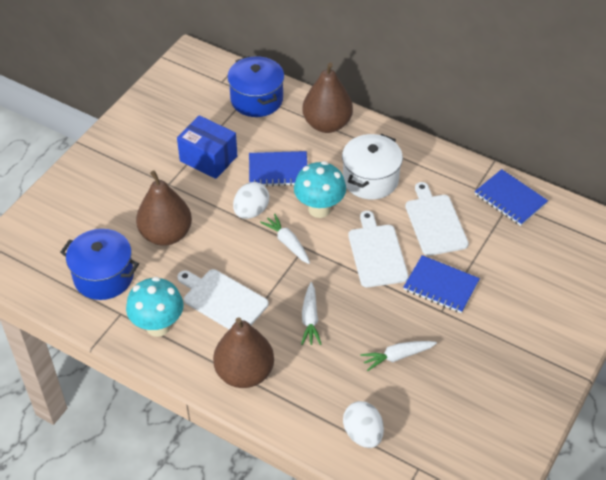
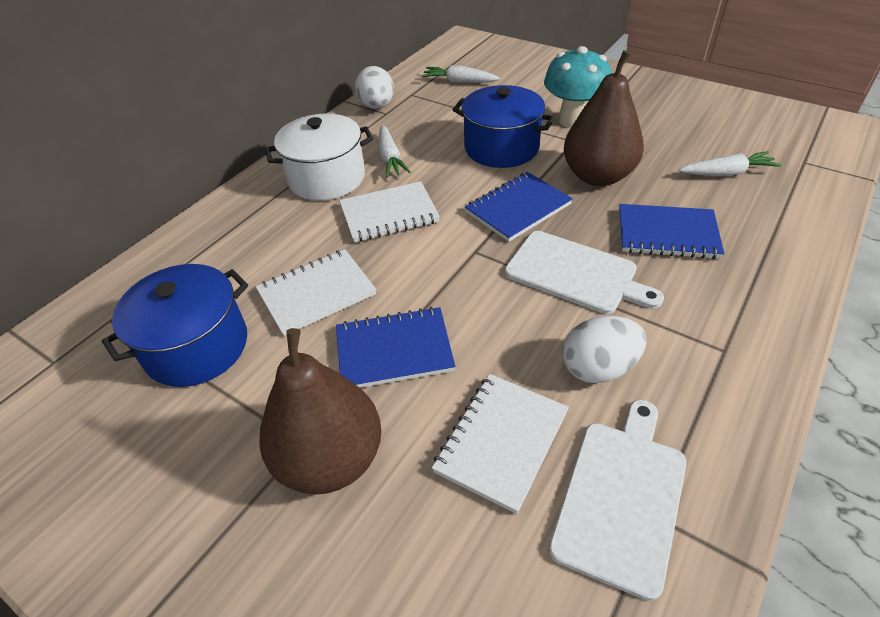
blue box: 1 -> 0
brown pear: 3 -> 2
turquoise mushroom: 2 -> 1
white cutting board: 3 -> 2
white notebook: 0 -> 3

